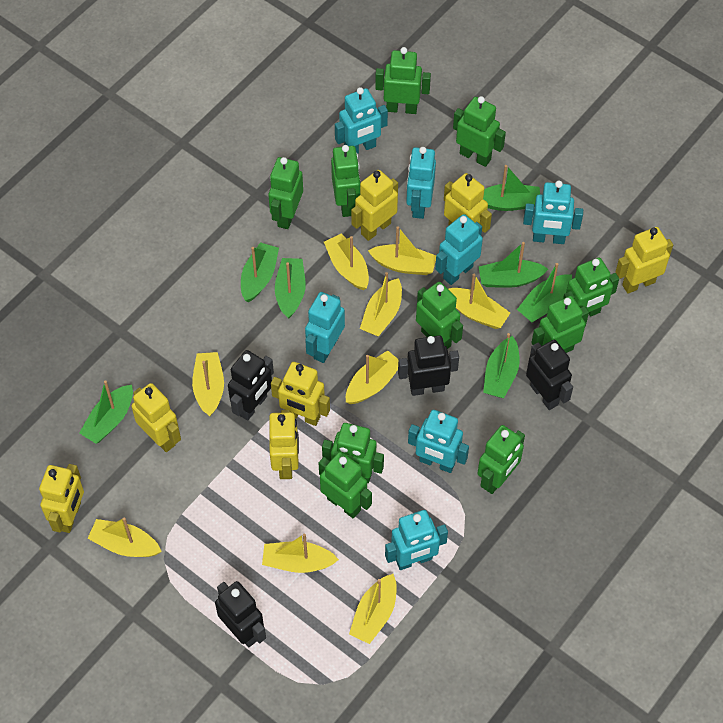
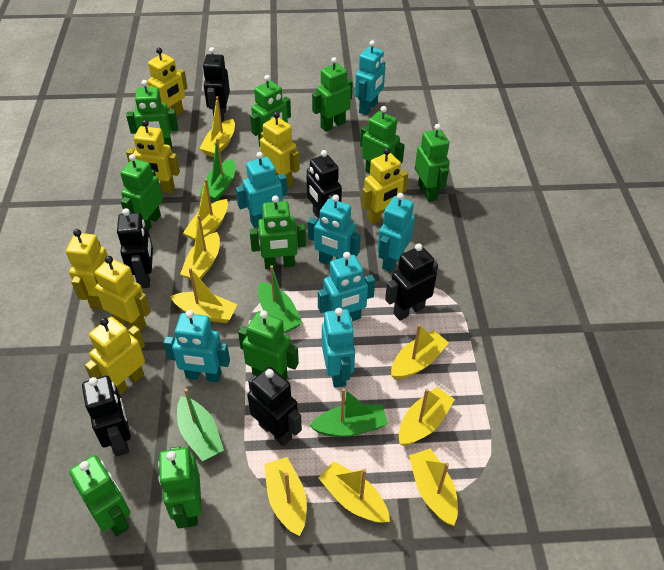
black robot: 4 -> 6
green boat: 7 -> 4

